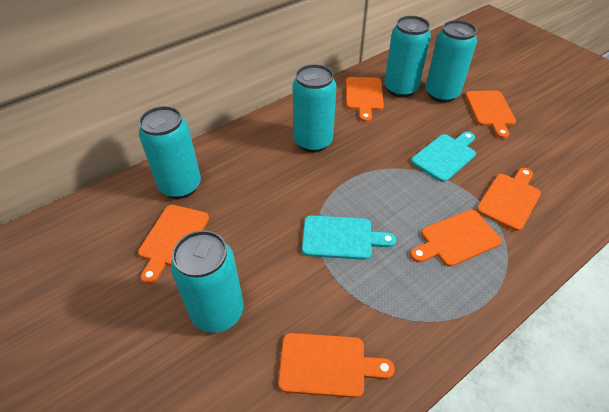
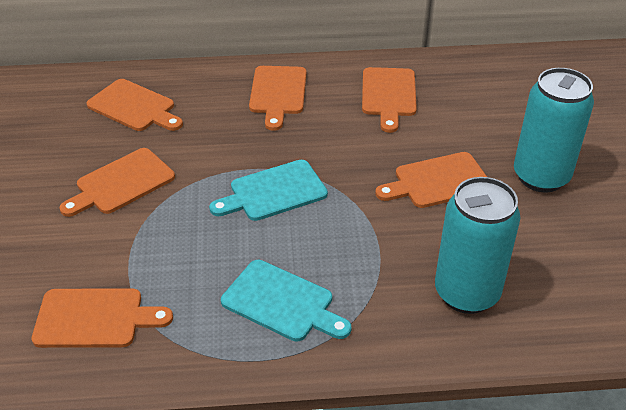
turquoise can: 5 -> 2

